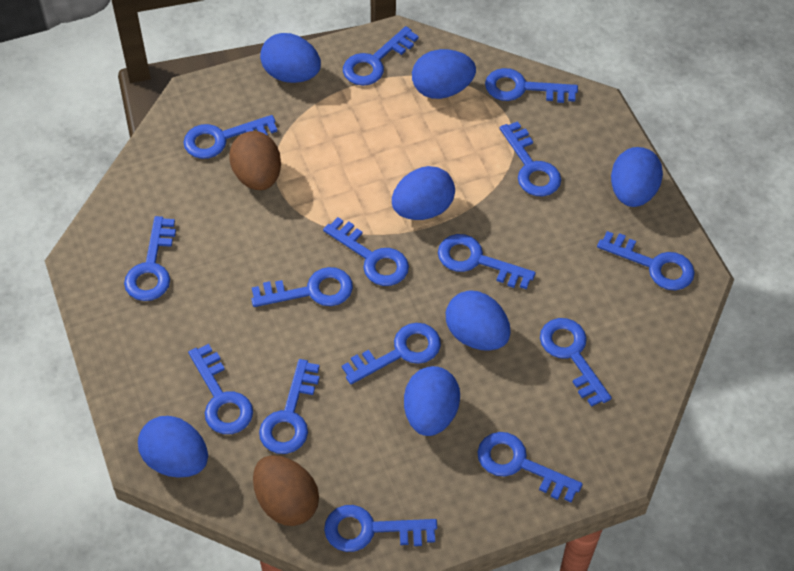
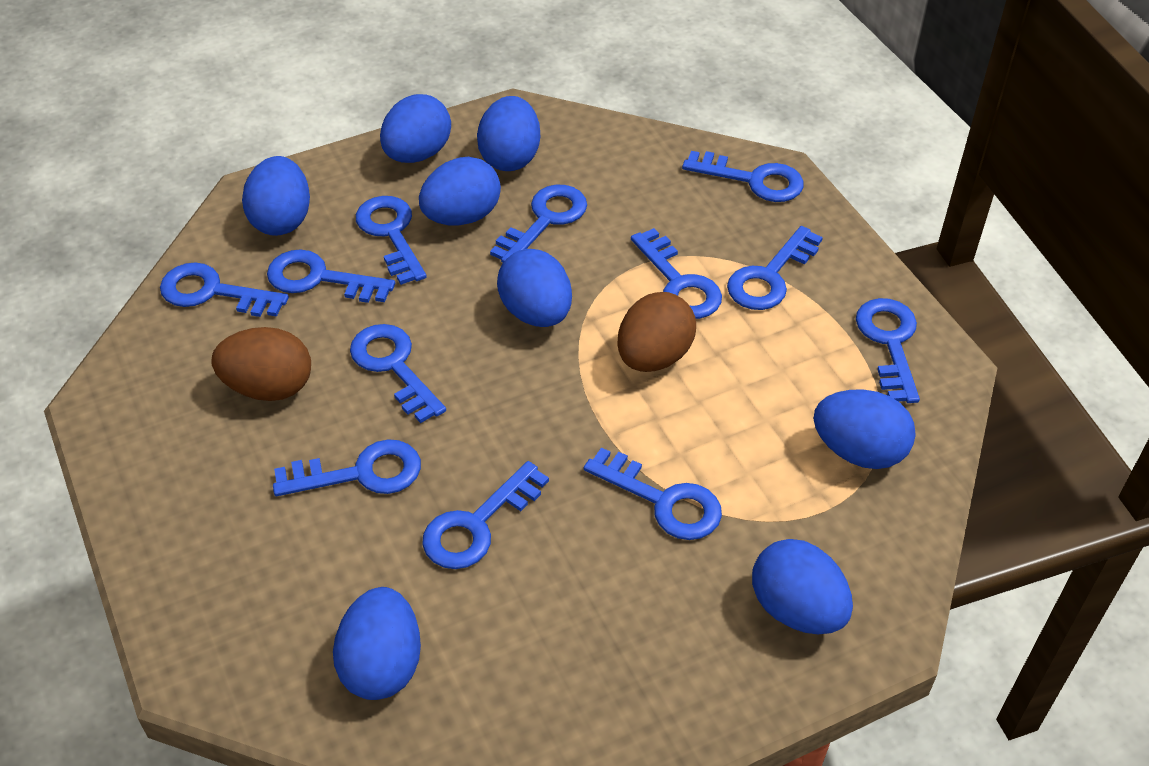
blue egg: 7 -> 8
blue key: 15 -> 12

